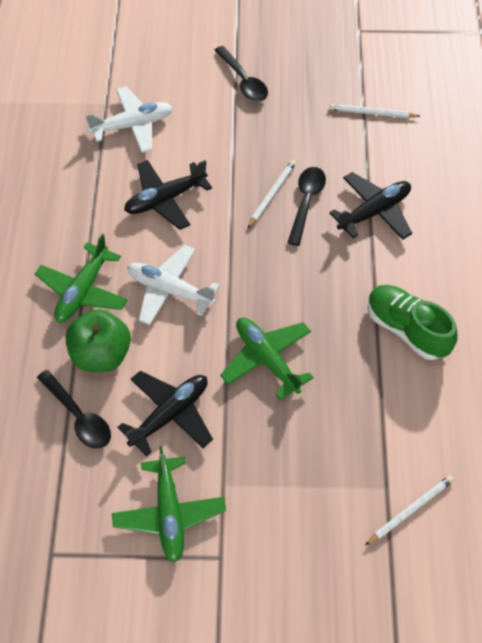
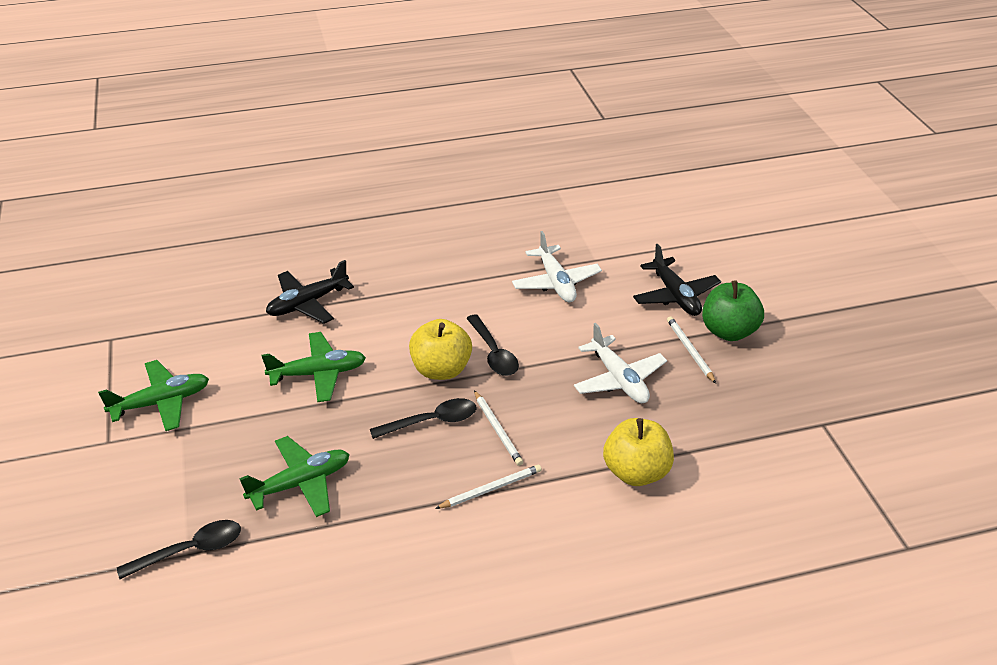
black plane: 3 -> 2
green shoe: 1 -> 0
yellow apple: 0 -> 2

